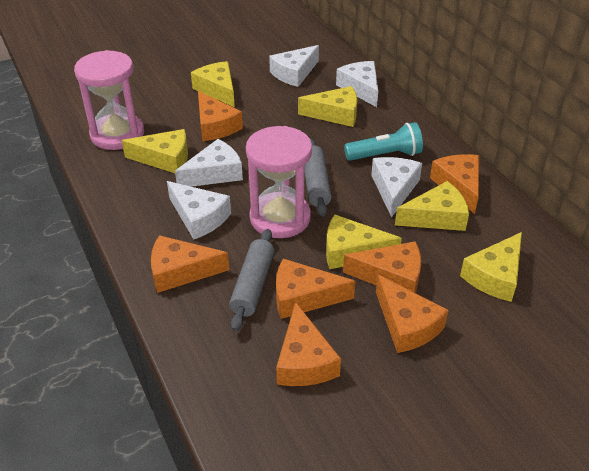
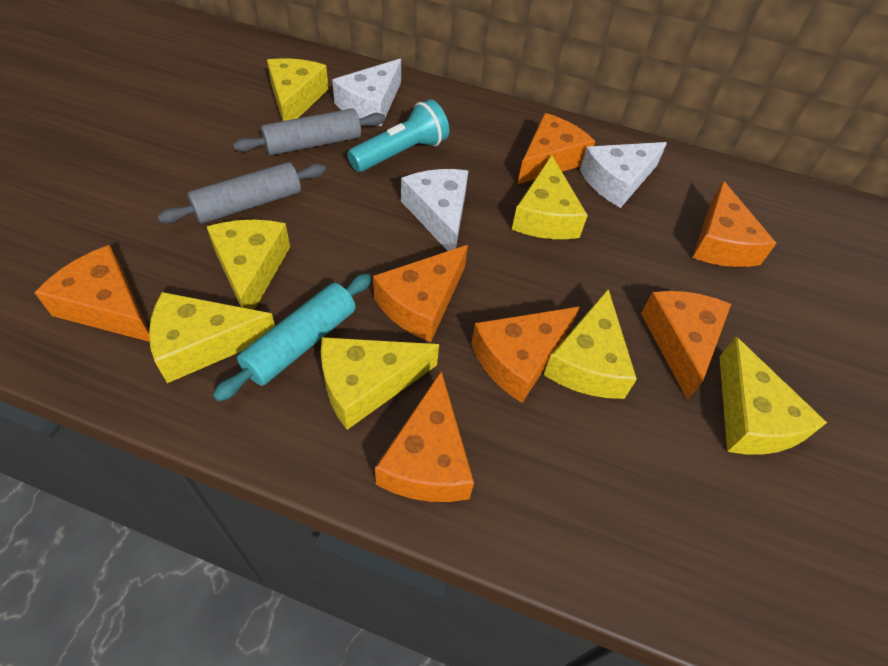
pink hourglass: 2 -> 0
turquoise rolling pin: 0 -> 1
white cheese: 5 -> 3
yellow cheese: 6 -> 7

